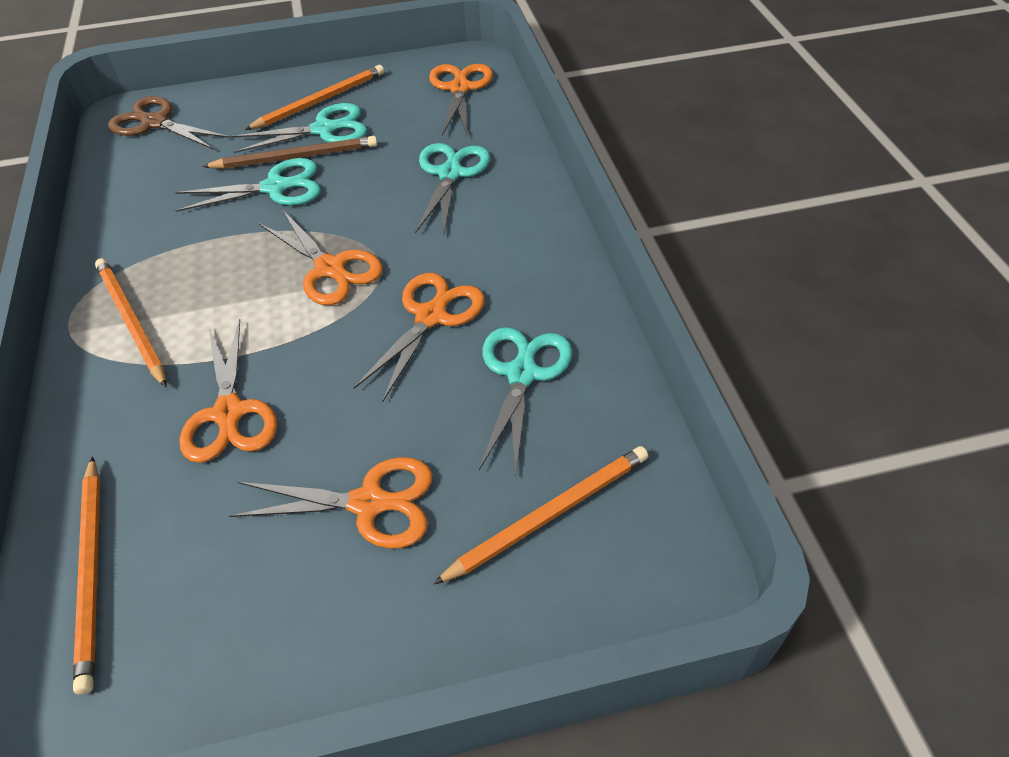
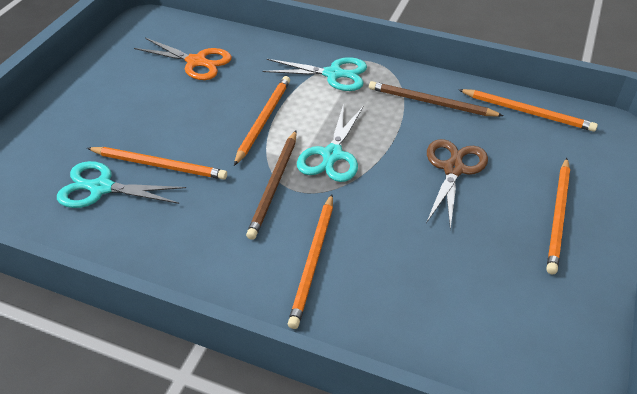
brown pencil: 1 -> 2
orange pencil: 4 -> 5
orange scissors: 5 -> 1
turquoise scissors: 4 -> 3

